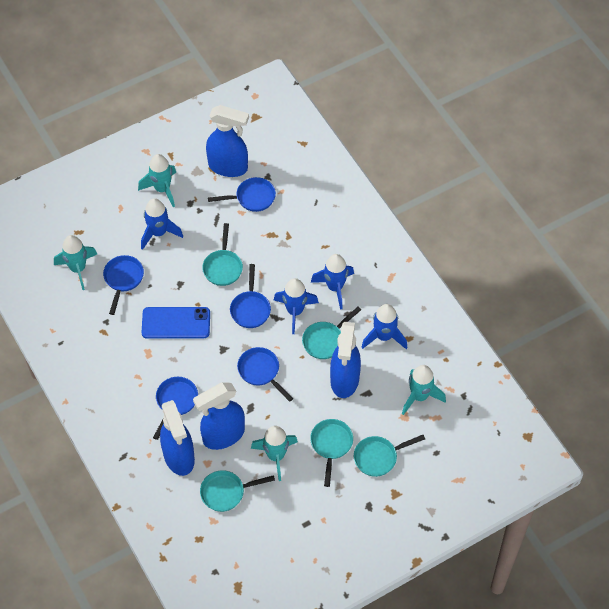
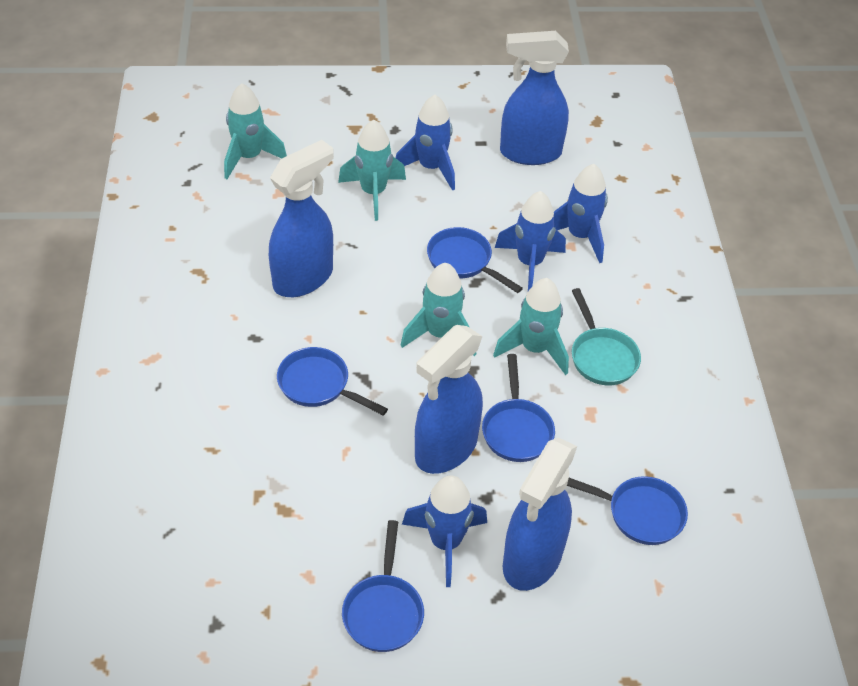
blue phone: 1 -> 0
turquoise pan: 5 -> 1

